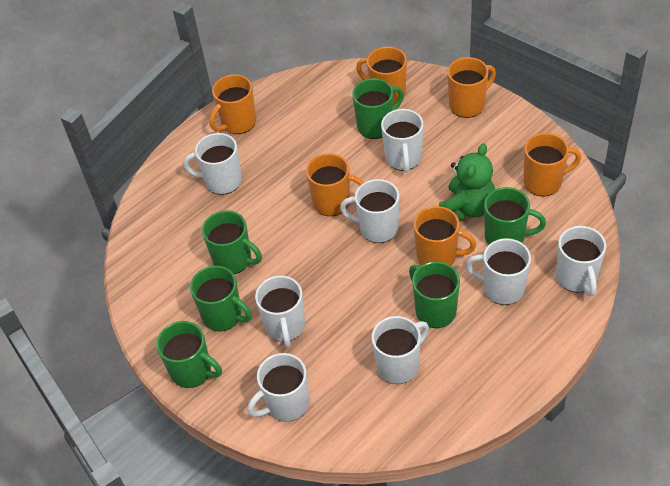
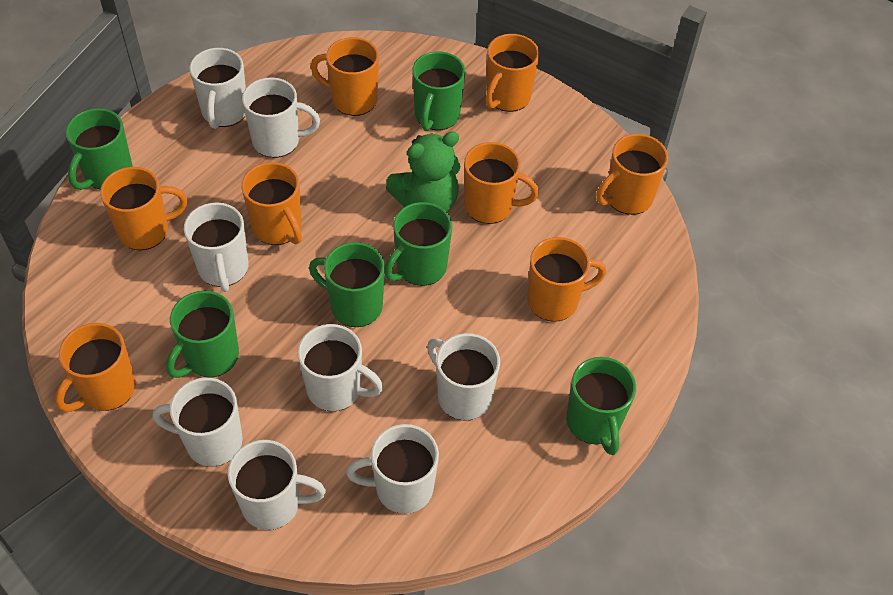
orange mug: 6 -> 8

